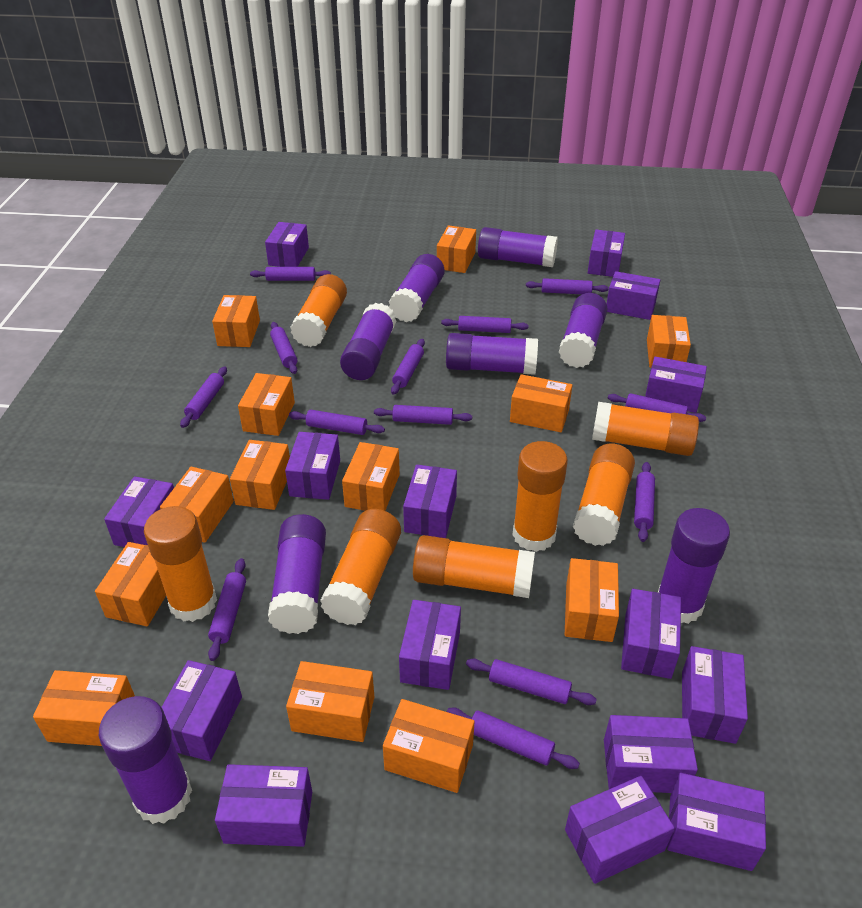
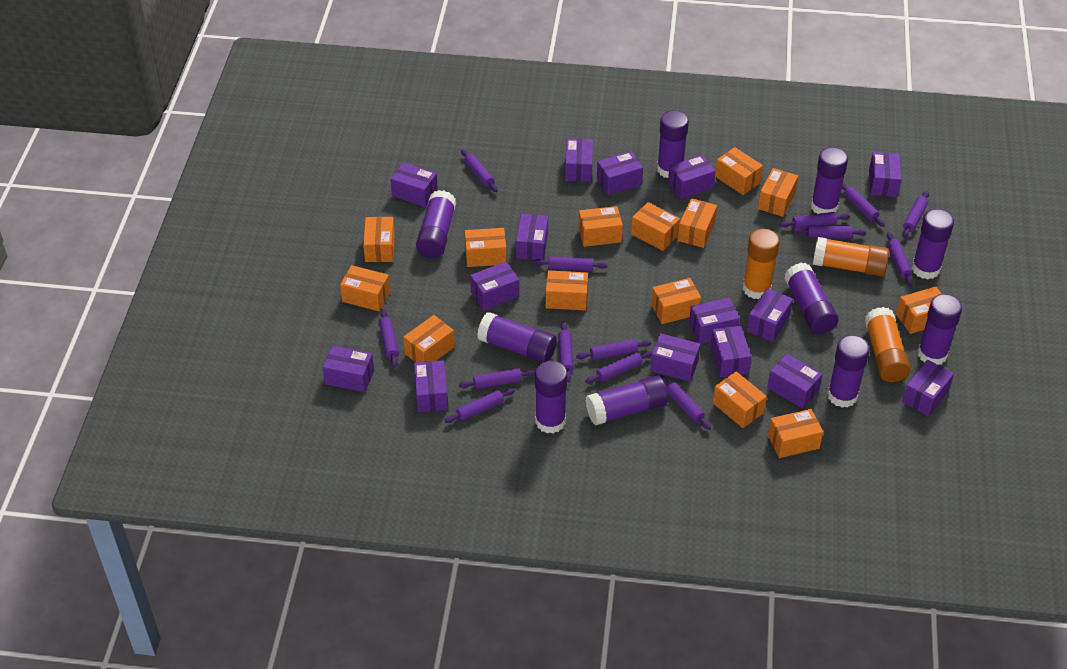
orange box: 13 -> 14
orange glue stick: 7 -> 3
purple glue stick: 8 -> 10
purple rolling pin: 13 -> 14

